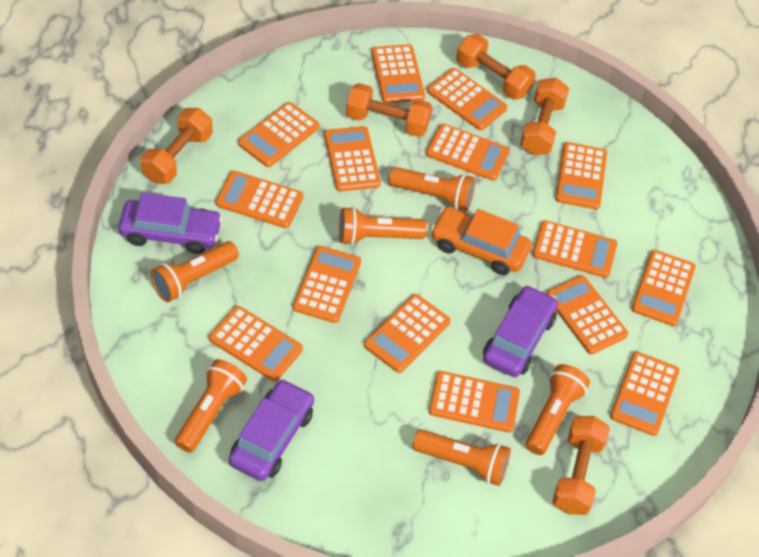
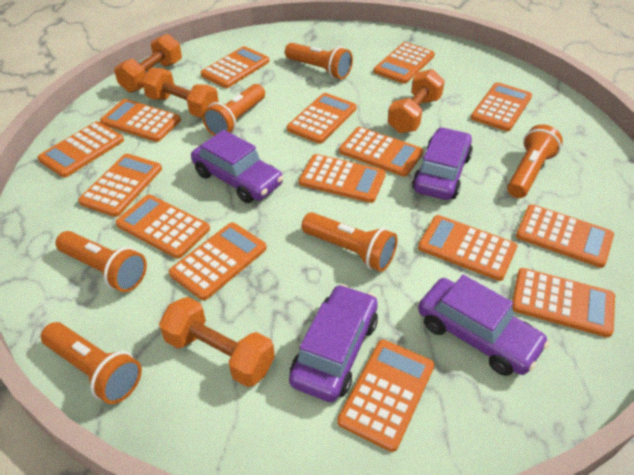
orange car: 1 -> 0
orange dumbbell: 5 -> 4
purple car: 3 -> 4

